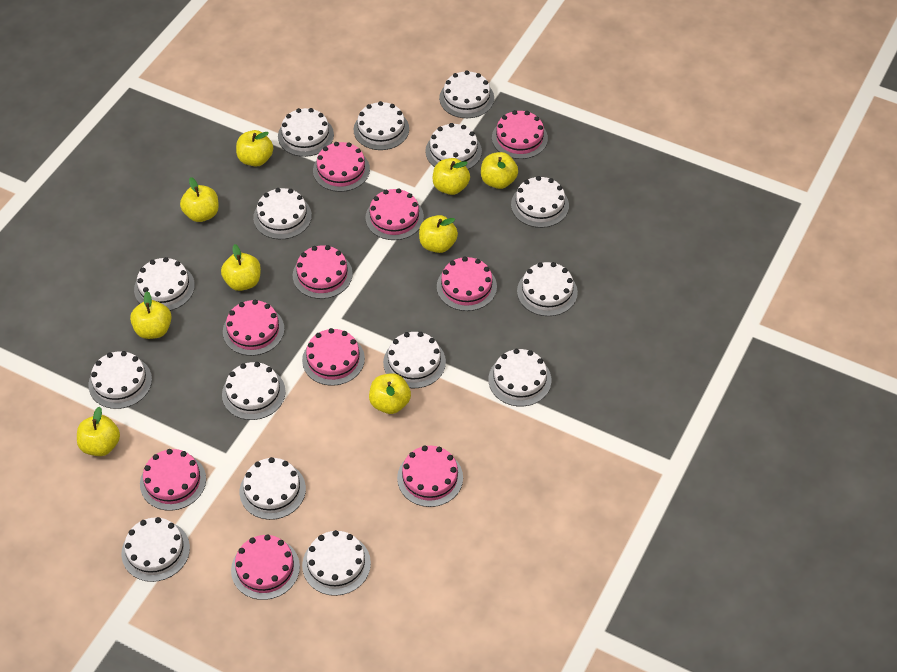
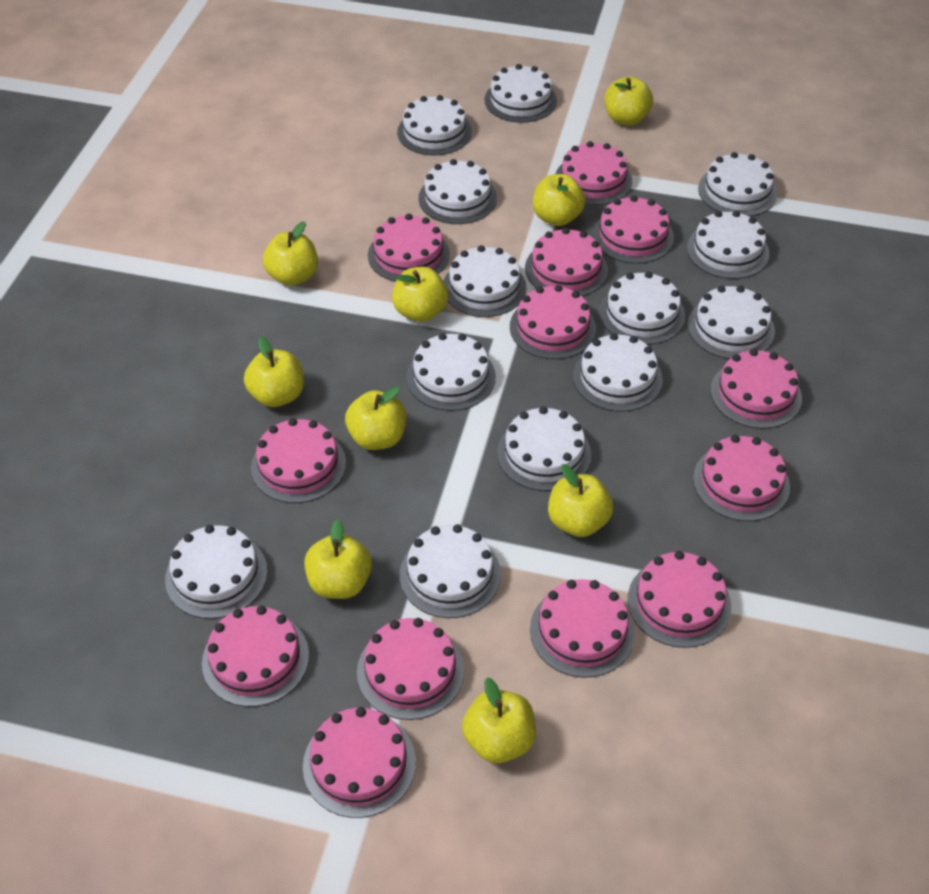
pink cake: 10 -> 13
white cake: 15 -> 13

